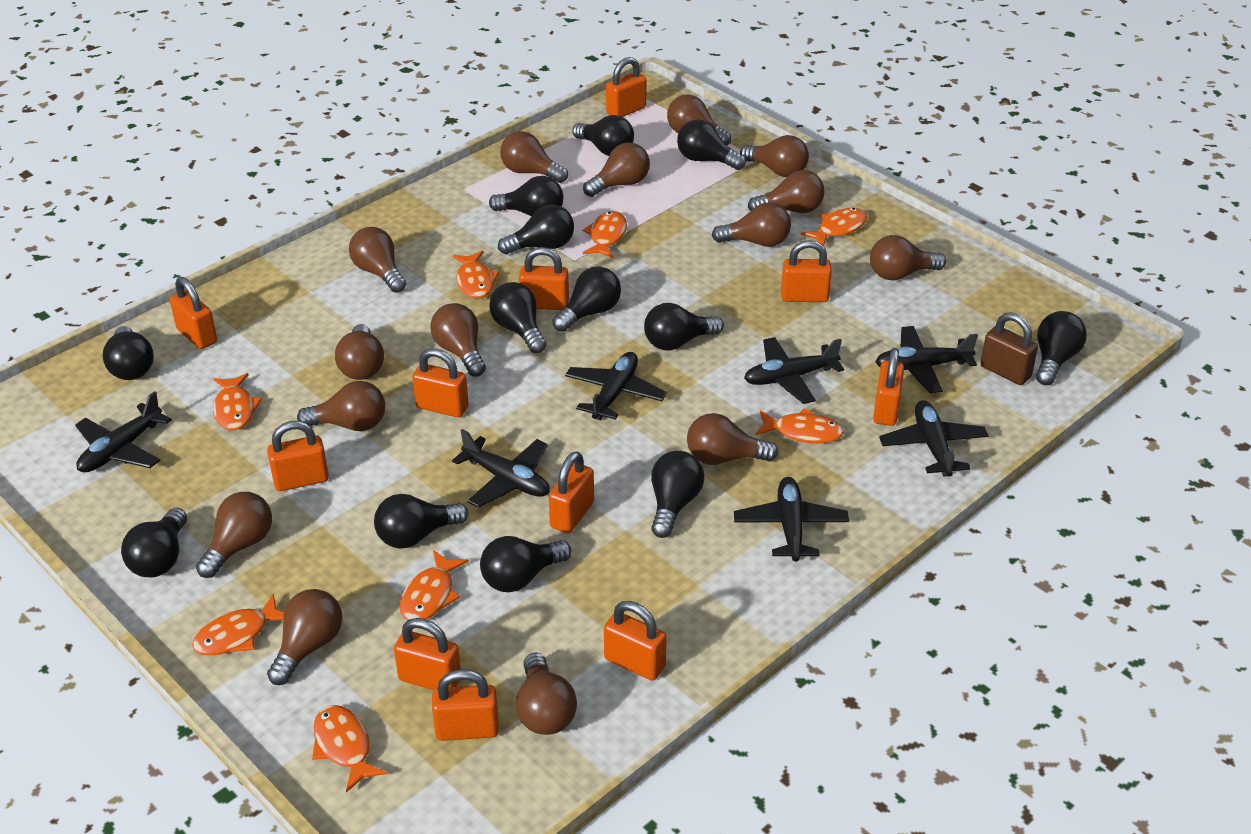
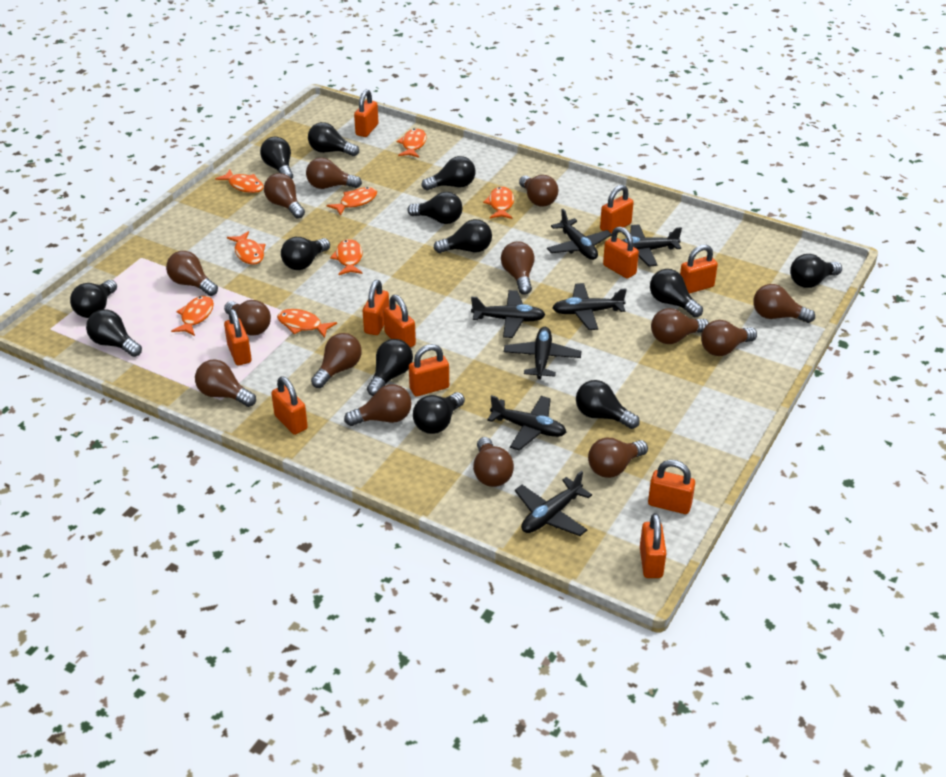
brown light bulb: 15 -> 14
brown padlock: 1 -> 0

